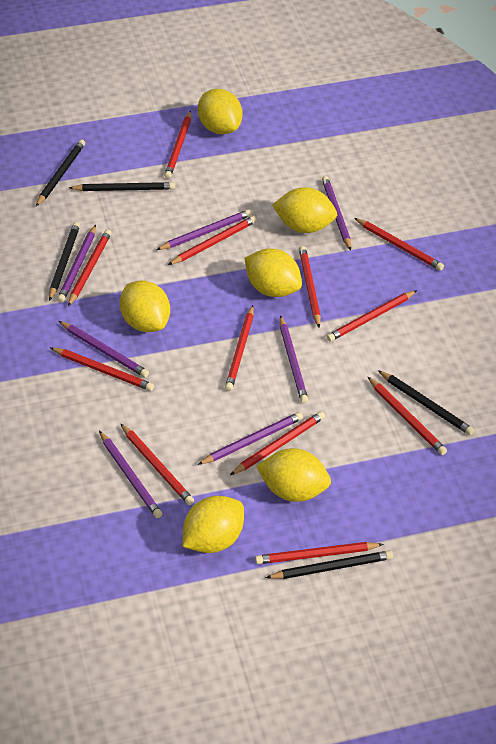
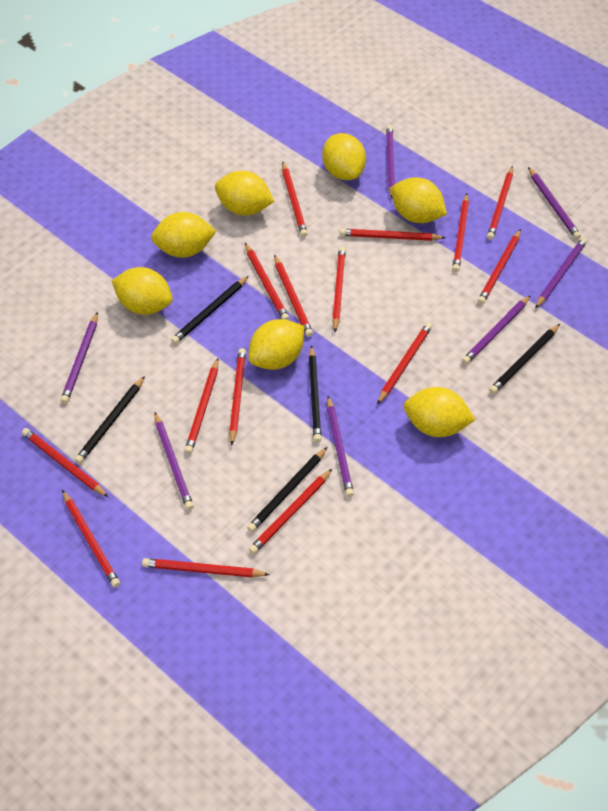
red pencil: 12 -> 15
yellow lemon: 6 -> 7

